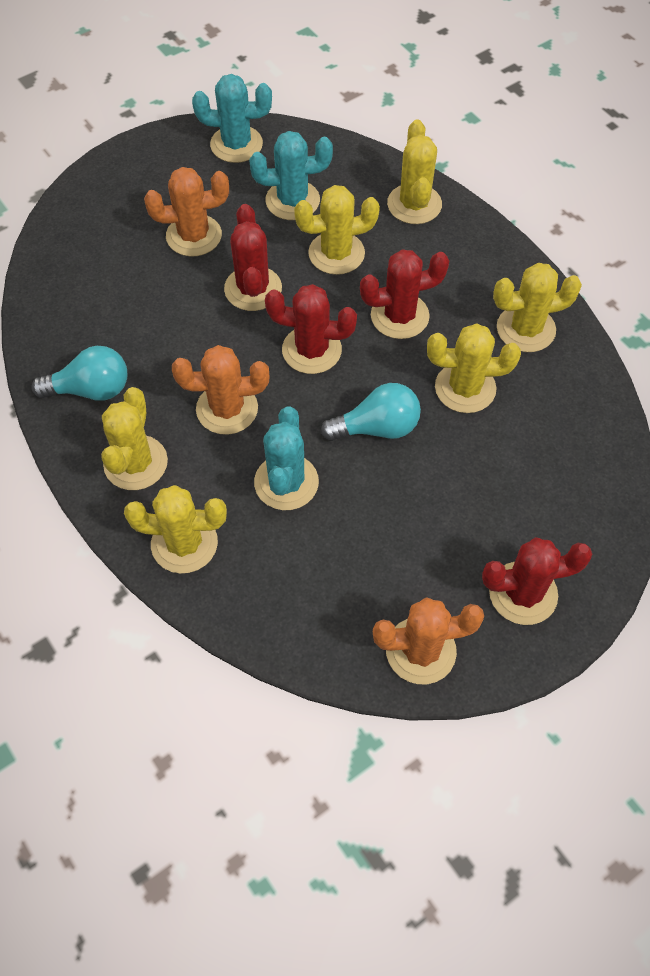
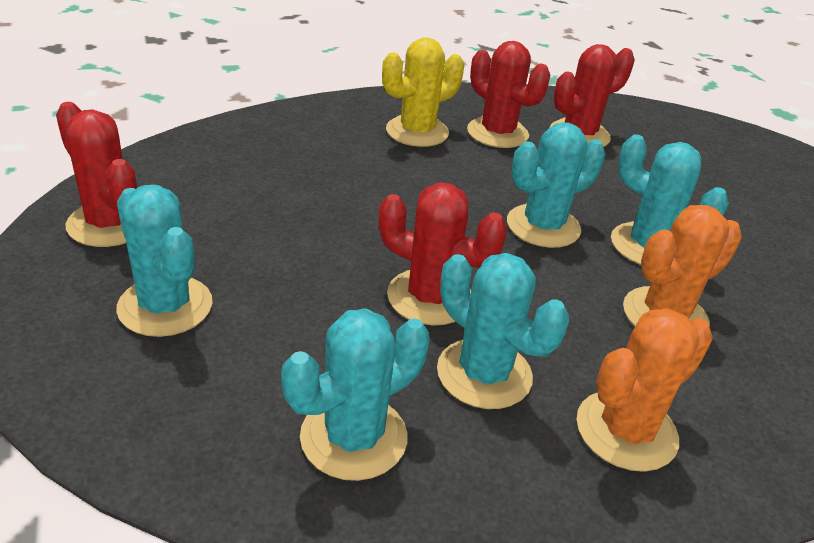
orange cactus: 3 -> 2
turquoise cactus: 3 -> 5
turquoise light bulb: 2 -> 0
yellow cactus: 6 -> 1

